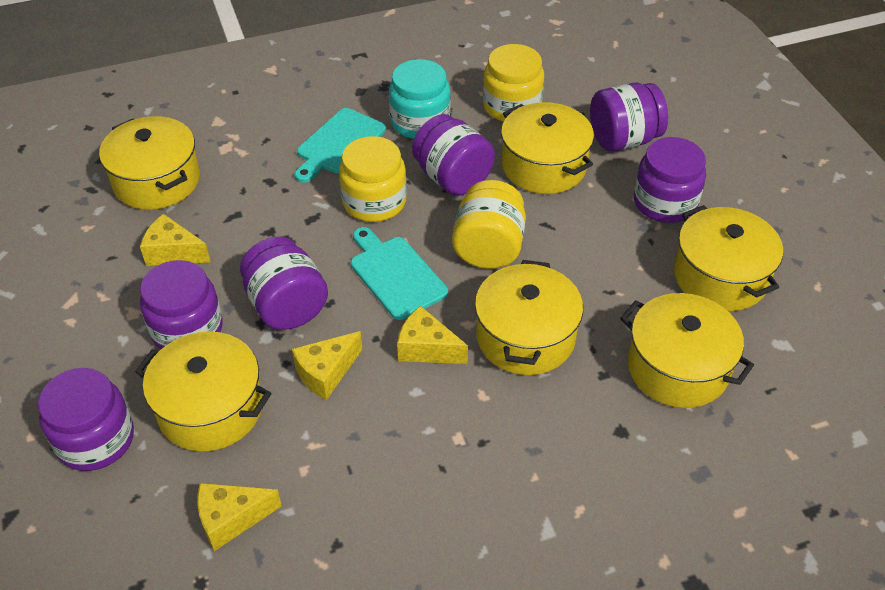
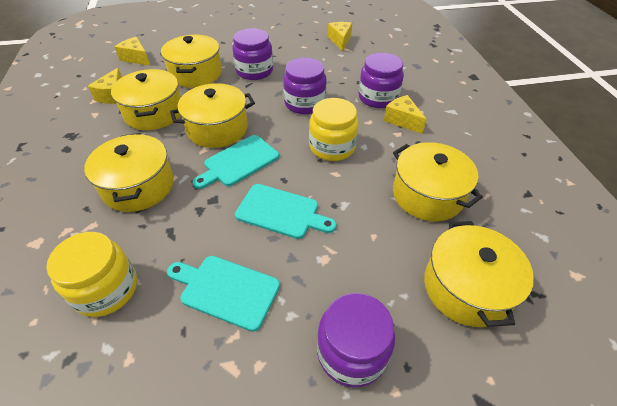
purple jar: 6 -> 4
turquoise cutting board: 2 -> 3
turquoise jar: 1 -> 0
yellow jar: 3 -> 2

